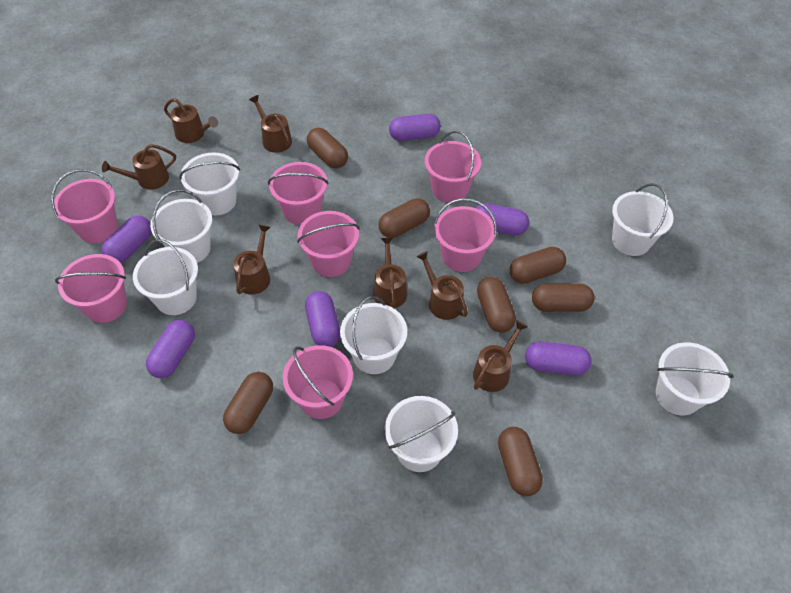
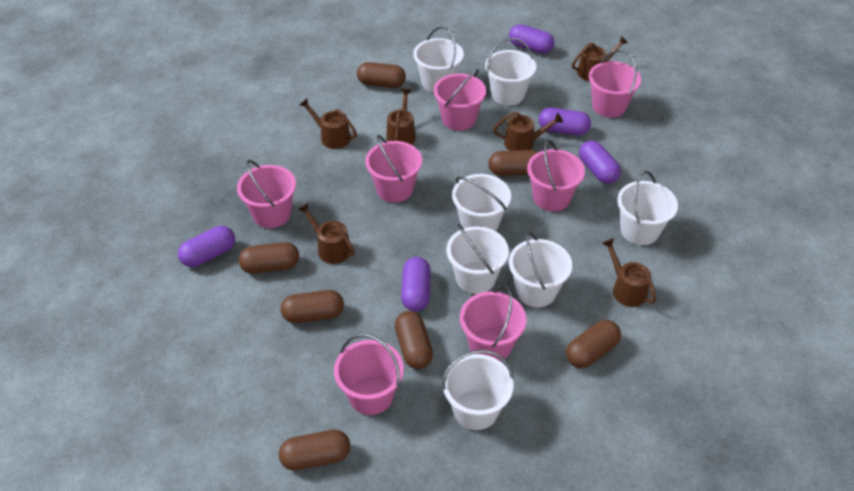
brown watering can: 7 -> 6
purple capsule: 6 -> 5

